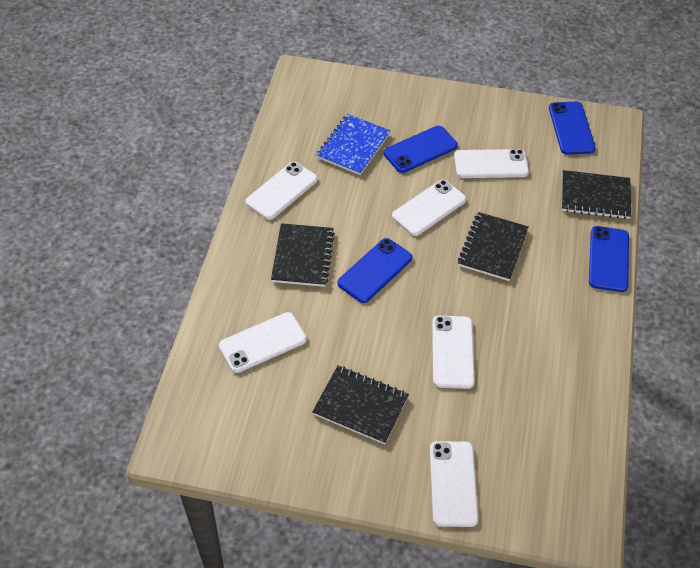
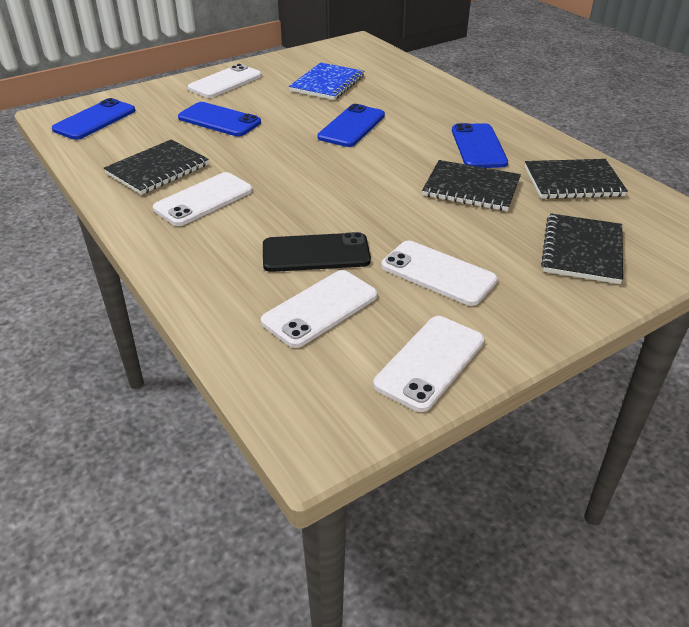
black phone: 0 -> 1
white phone: 6 -> 5

